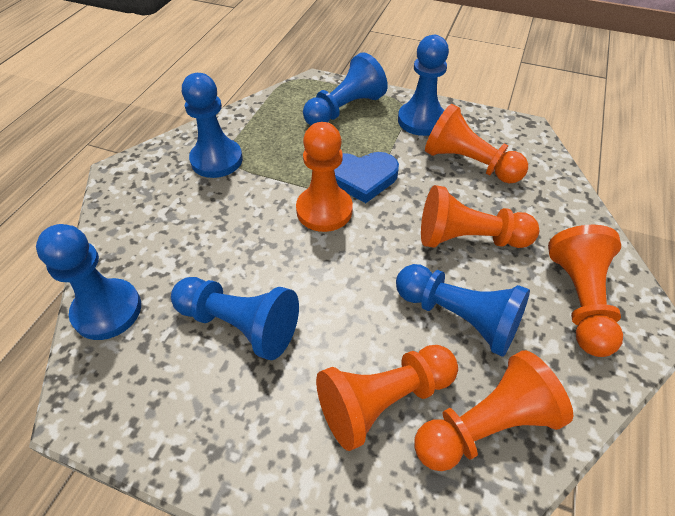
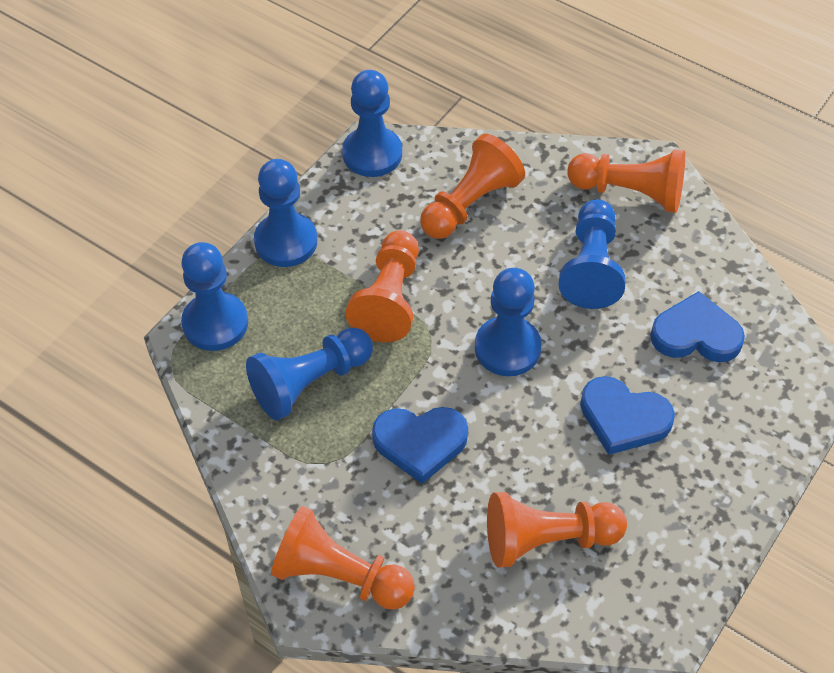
blue heart: 1 -> 3
orange pawn: 6 -> 5

